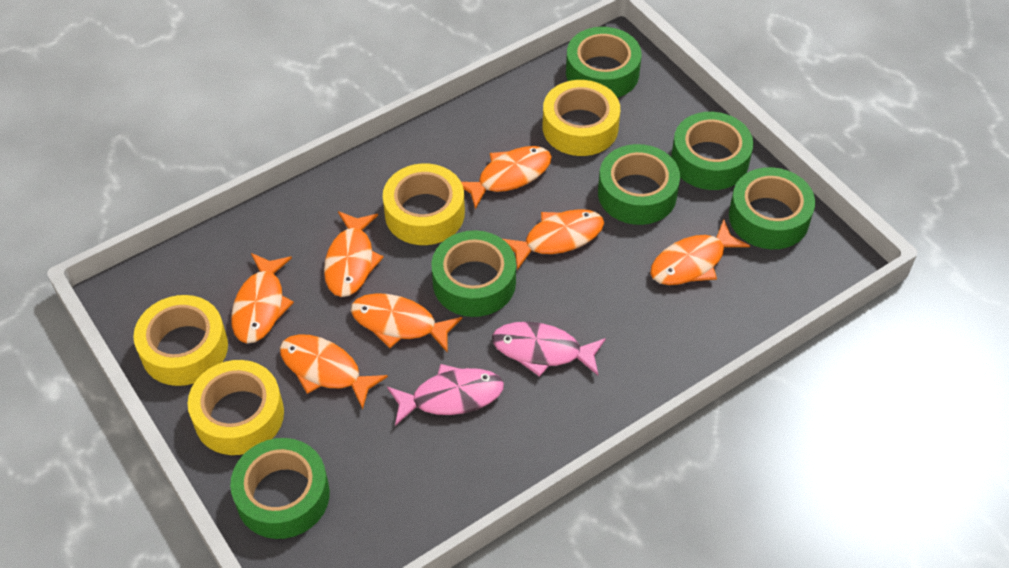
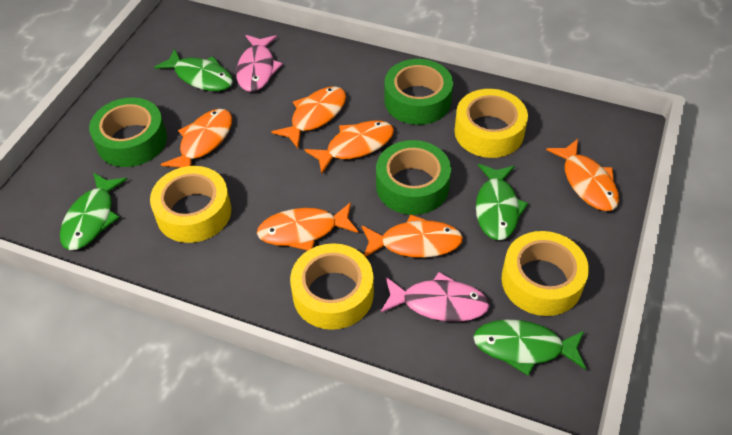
green fish: 0 -> 4
green tape: 6 -> 3
orange fish: 7 -> 6

